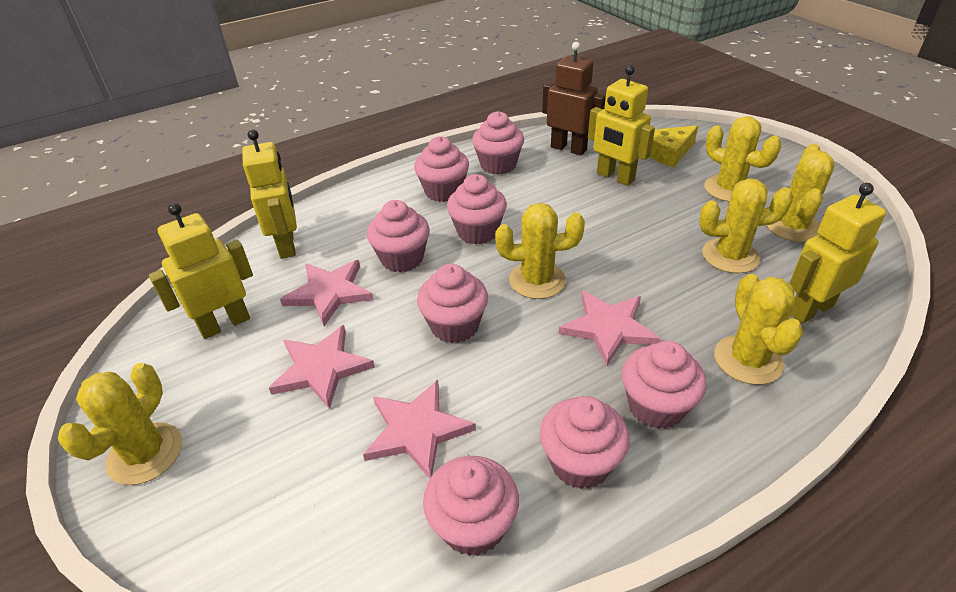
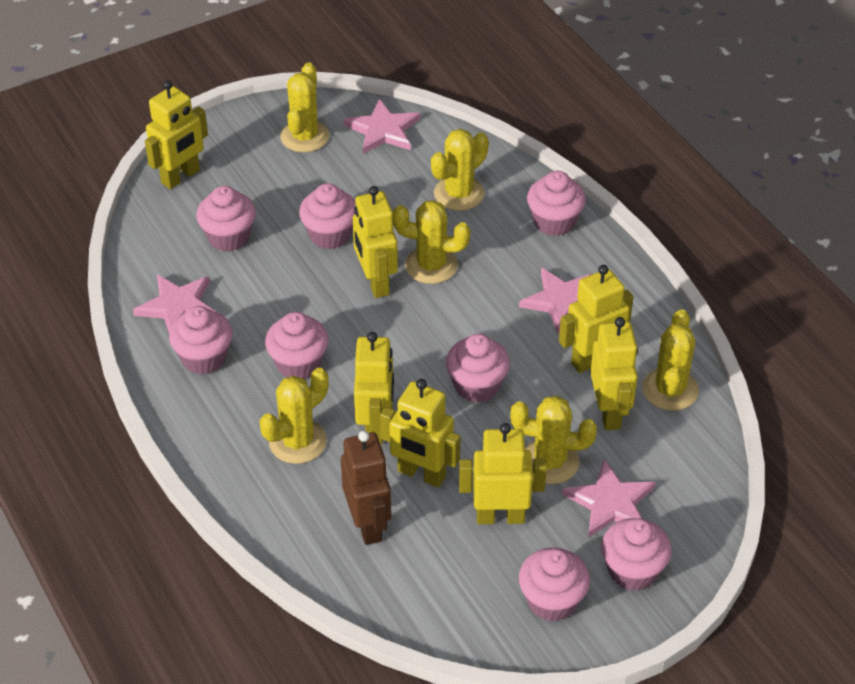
yellow cheese: 1 -> 0
yellow robot: 4 -> 7

